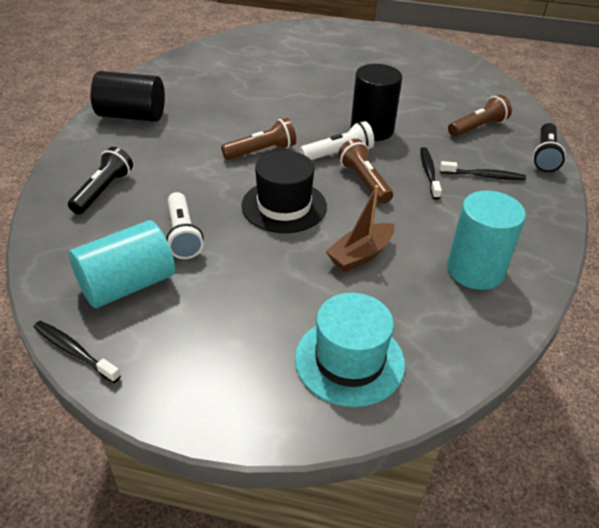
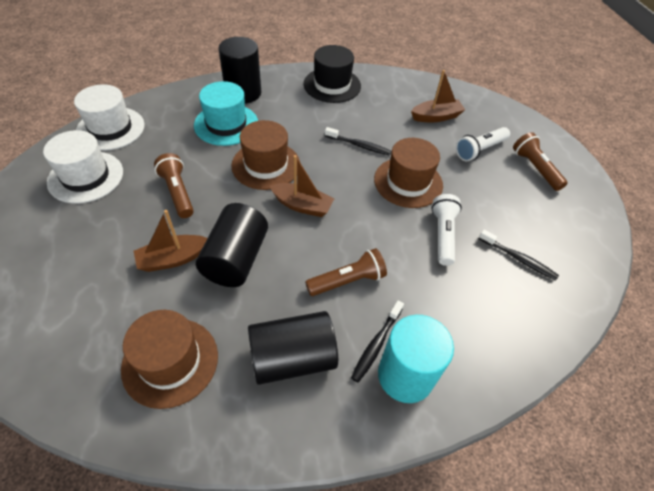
black cylinder: 2 -> 3
black flashlight: 2 -> 0
brown boat: 1 -> 3
brown hat: 0 -> 3
turquoise cylinder: 2 -> 1
white hat: 0 -> 2

